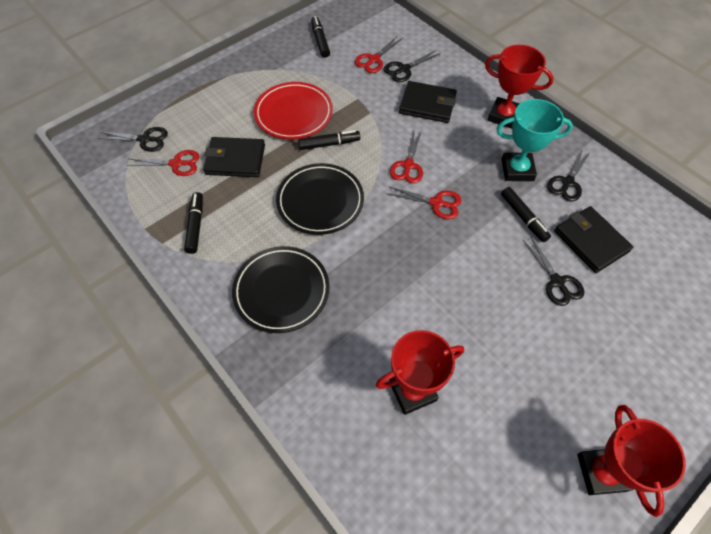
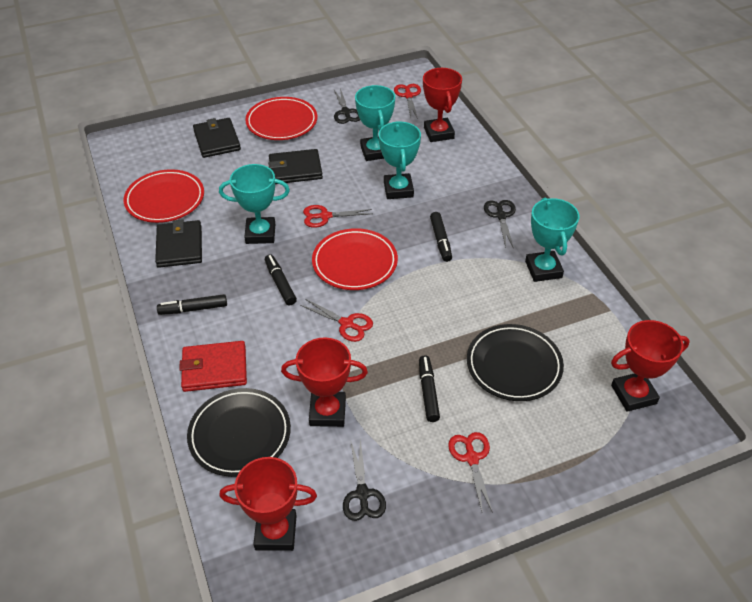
black scissors: 4 -> 3
red plate: 1 -> 3
red trophy: 3 -> 4
red wallet: 0 -> 1
turquoise trophy: 1 -> 4

